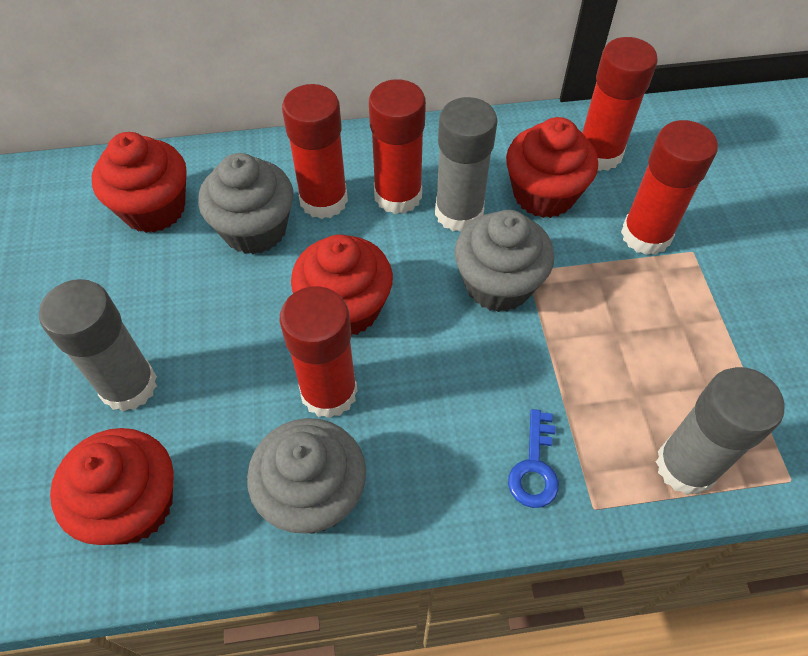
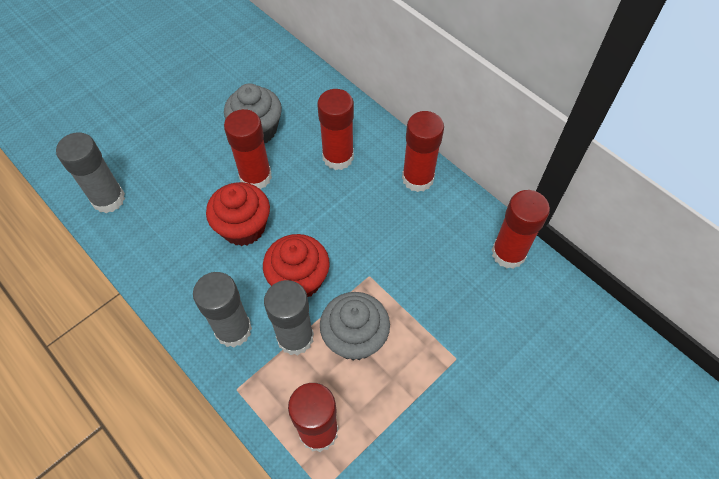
blue key: 1 -> 0
grey cupcake: 3 -> 2
red cupcake: 4 -> 2

